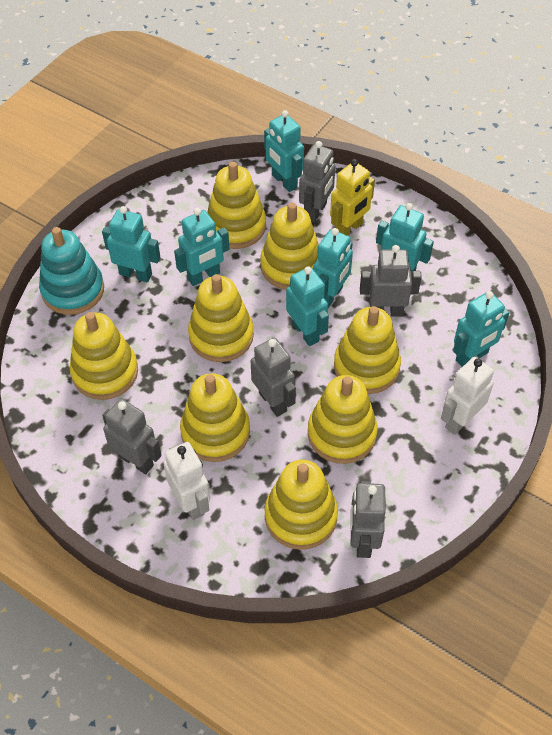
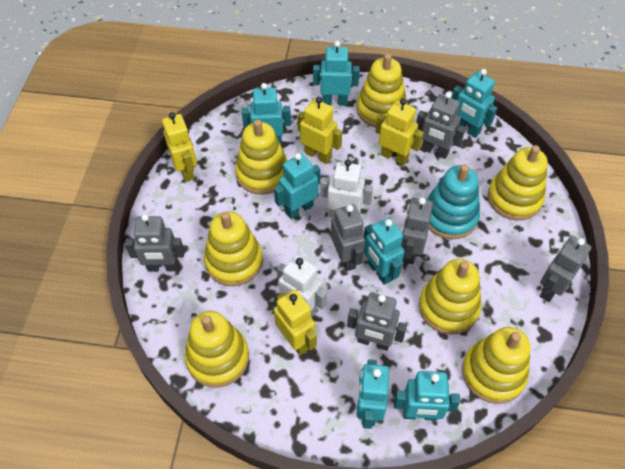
grey robot: 5 -> 6
yellow robot: 1 -> 4
yellow stacking toy: 8 -> 7

